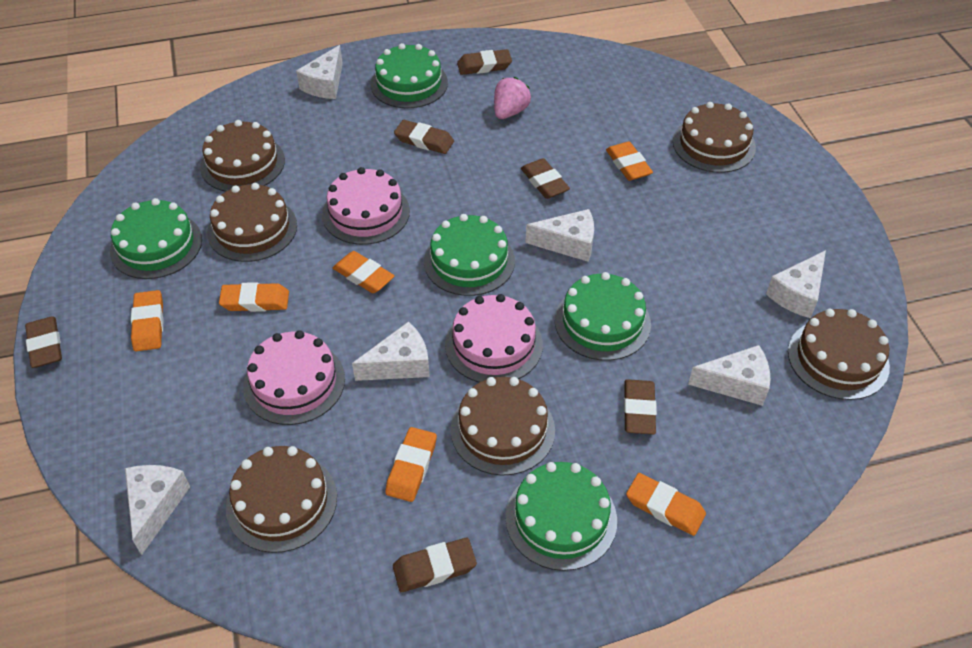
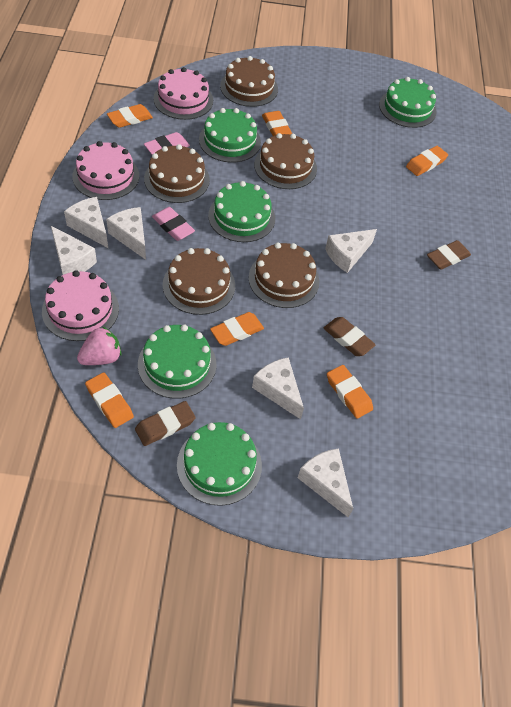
brown cake: 6 -> 5
brown eraser: 6 -> 3
pink eraser: 0 -> 2

